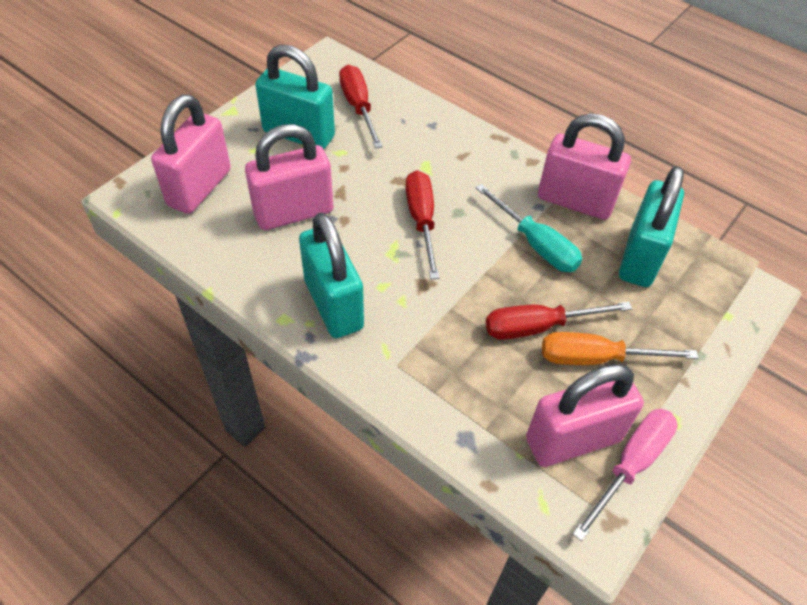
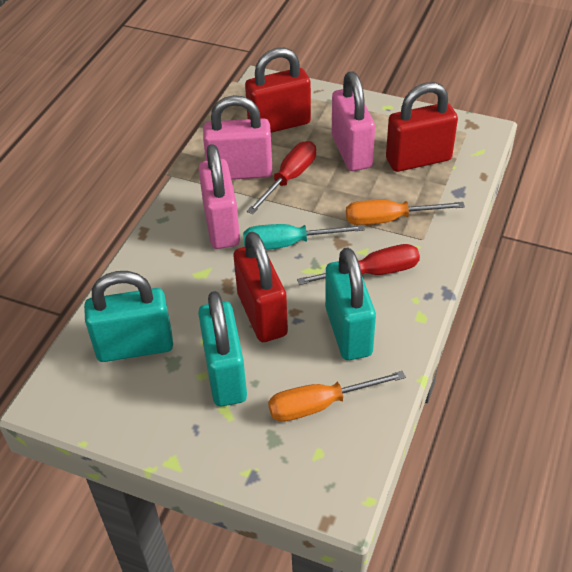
orange screwdriver: 1 -> 2
pink padlock: 4 -> 3
pink screwdriver: 1 -> 0
red padlock: 0 -> 3
red screwdriver: 3 -> 2

